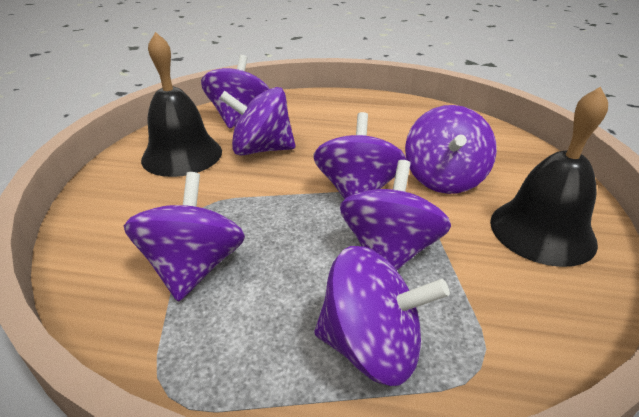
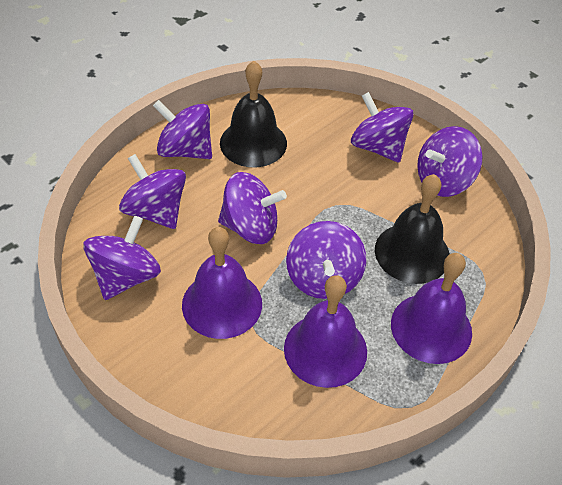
purple bell: 0 -> 3

